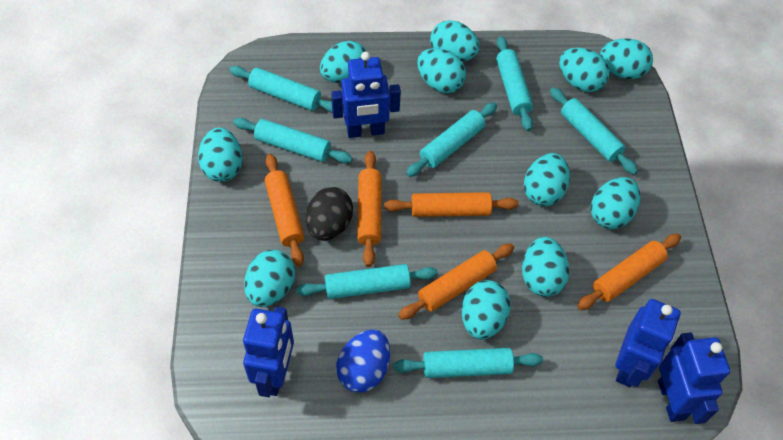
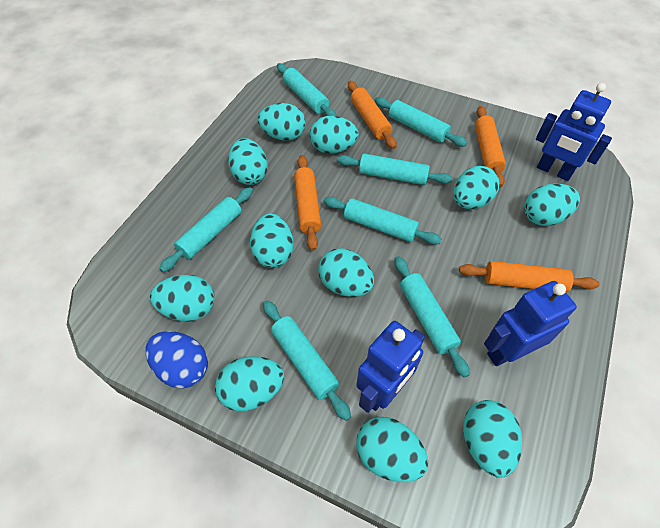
black egg: 1 -> 0
blue robot: 4 -> 3
orange rolling pin: 5 -> 4

